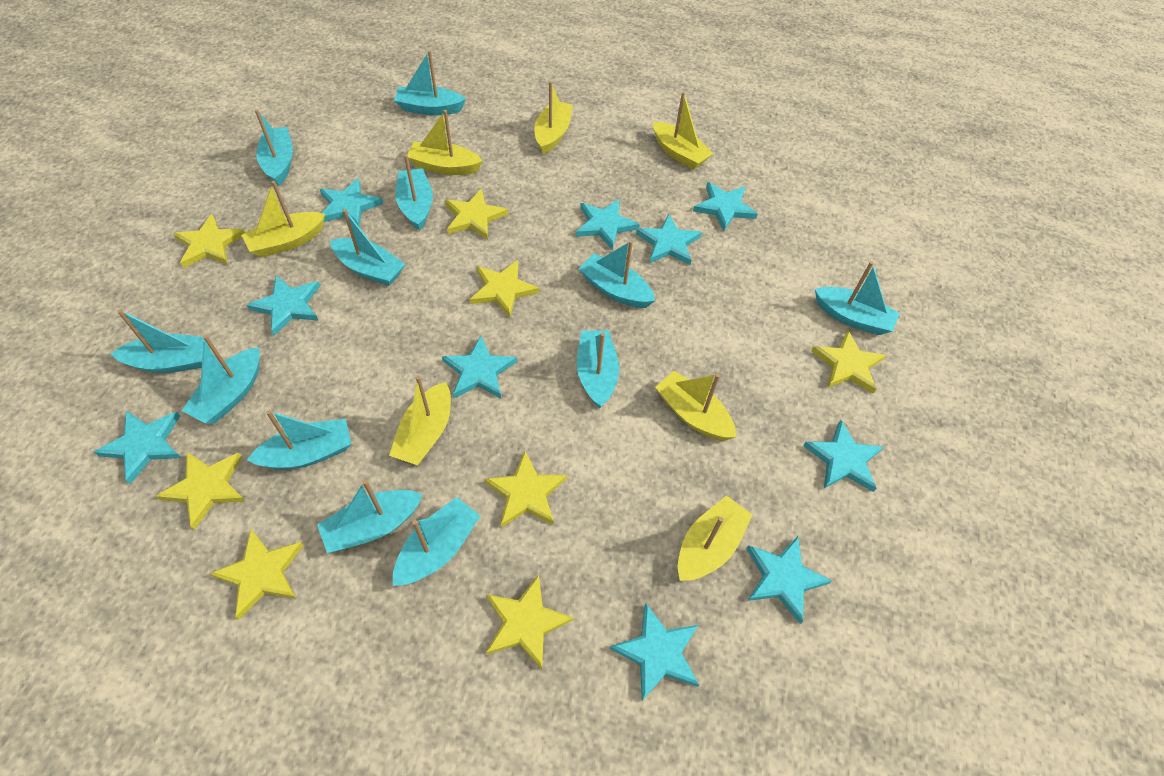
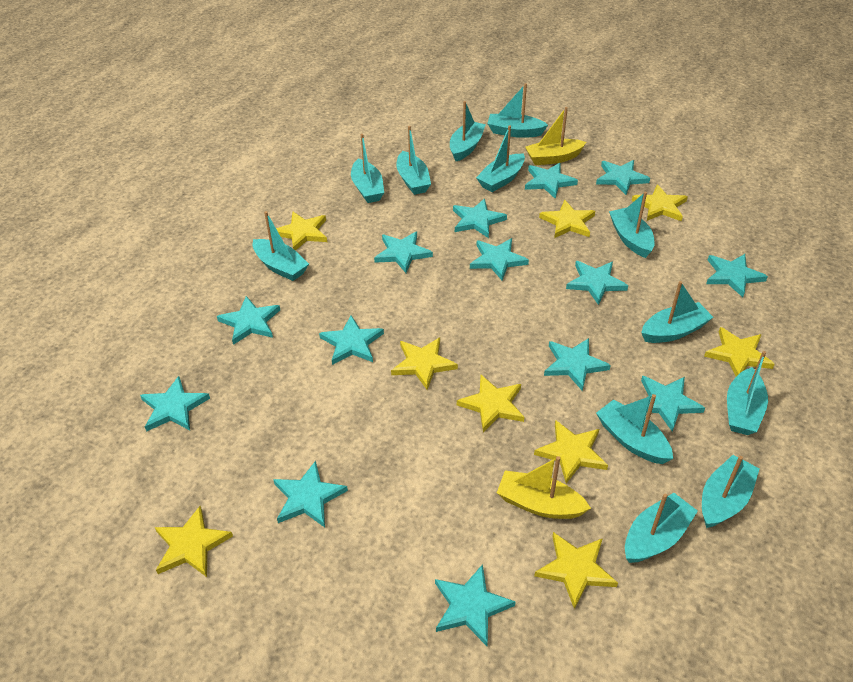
turquoise star: 10 -> 14
yellow boat: 7 -> 2
yellow star: 8 -> 9

